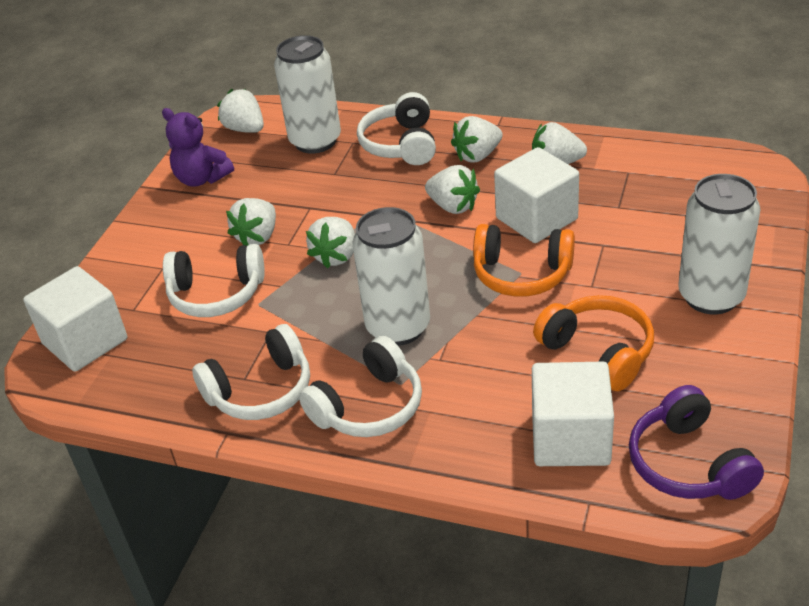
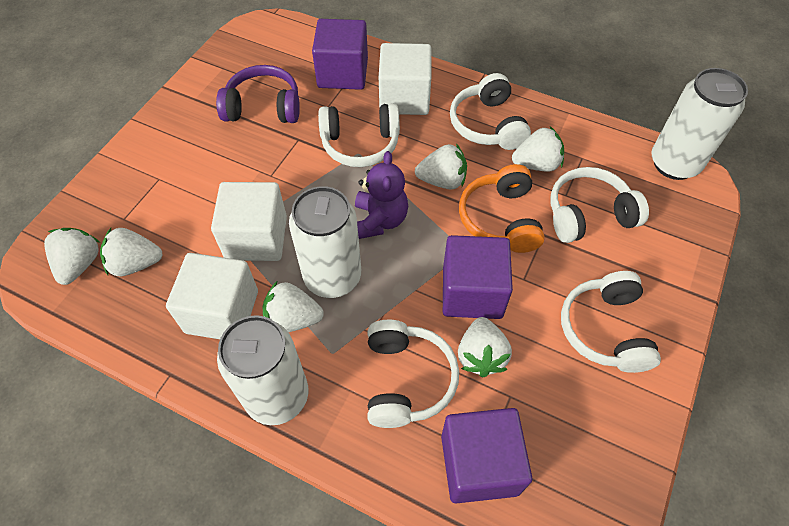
orange headphones: 2 -> 1
purple cube: 0 -> 3
white headphones: 4 -> 5

